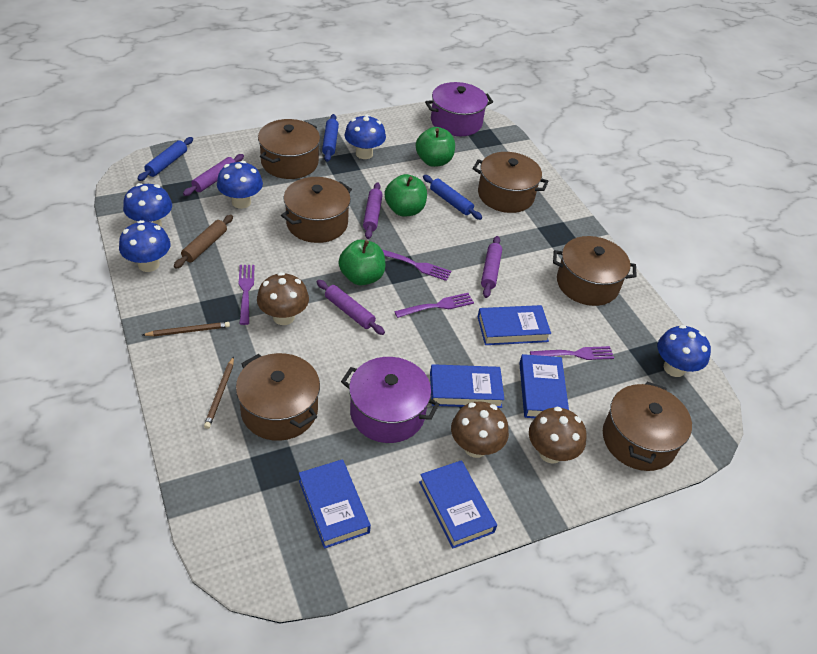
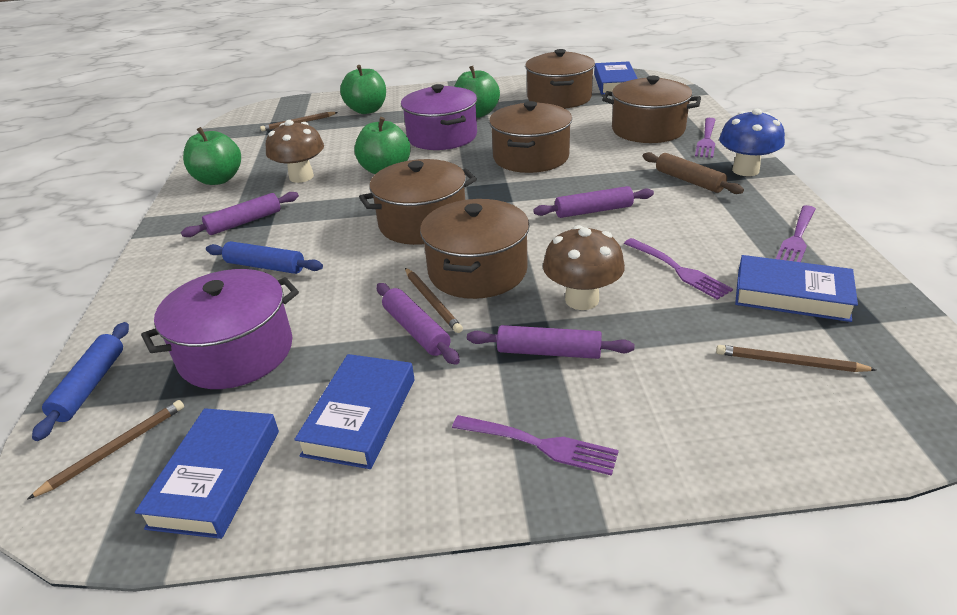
blue book: 5 -> 4
blue mushroom: 5 -> 1
blue rolling pin: 3 -> 2
brown mushroom: 3 -> 2
brown pencil: 2 -> 4
brown pot: 6 -> 5
green apple: 3 -> 4

